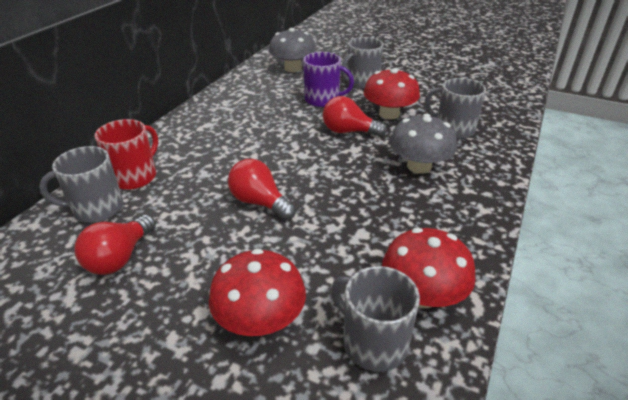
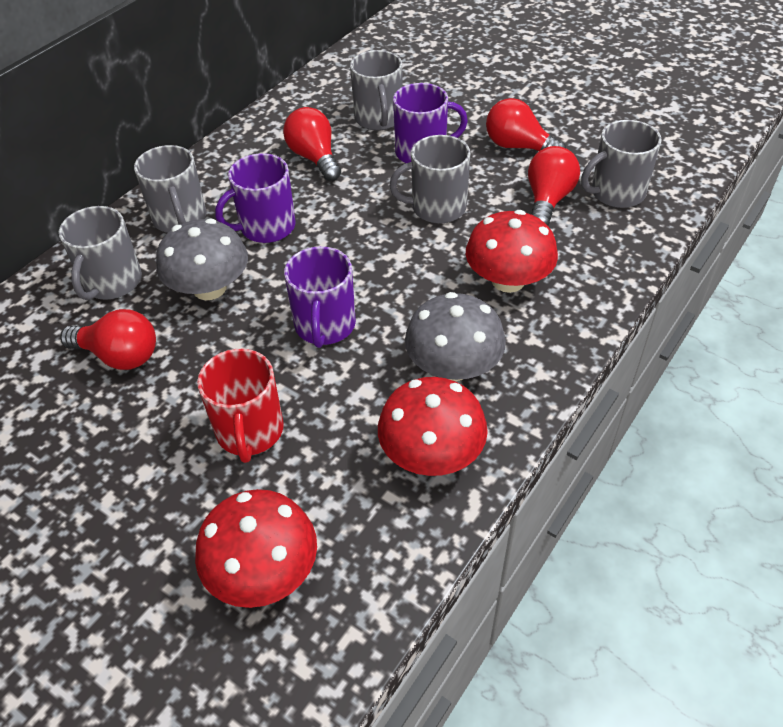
grey mug: 4 -> 5
purple mug: 1 -> 3
red light bulb: 3 -> 4

